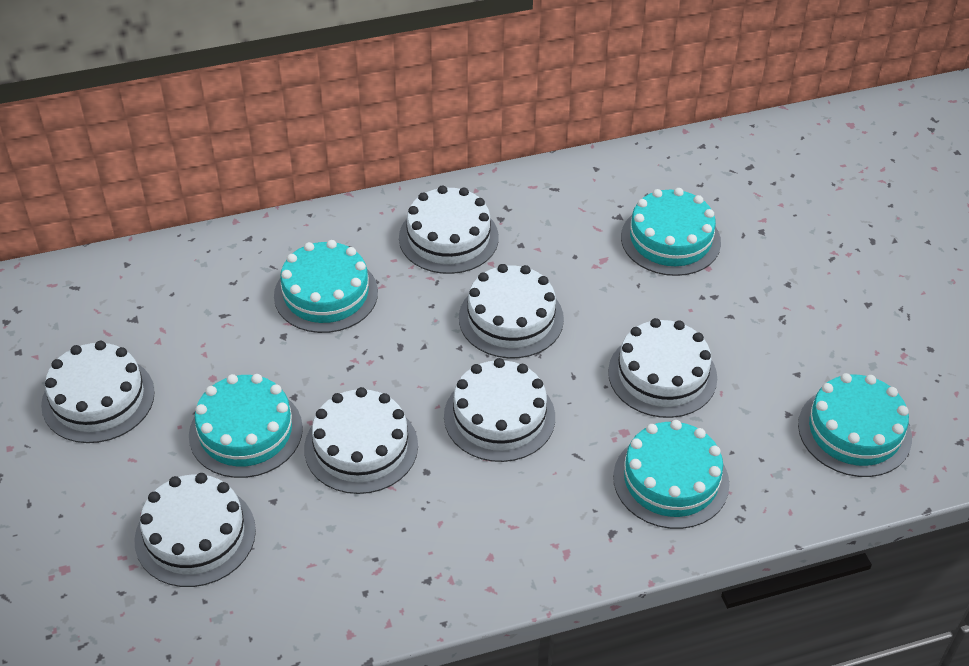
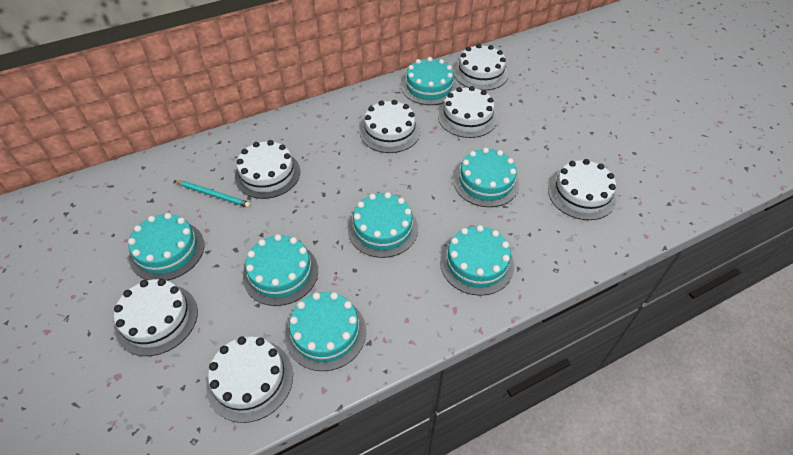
turquoise cake: 5 -> 7
turquoise pencil: 0 -> 1

